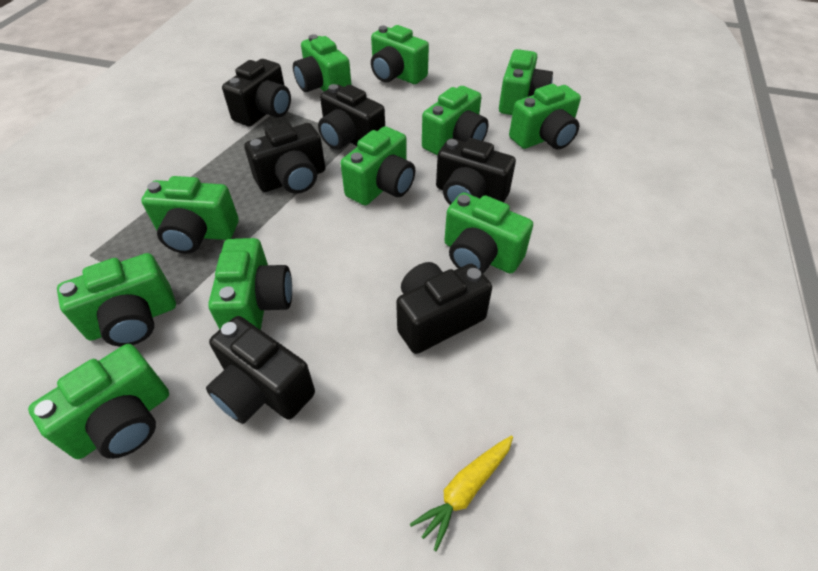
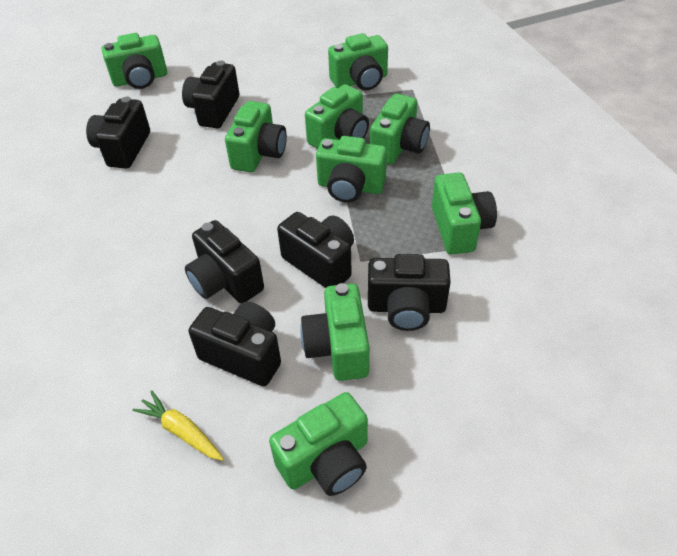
green camera: 11 -> 9

